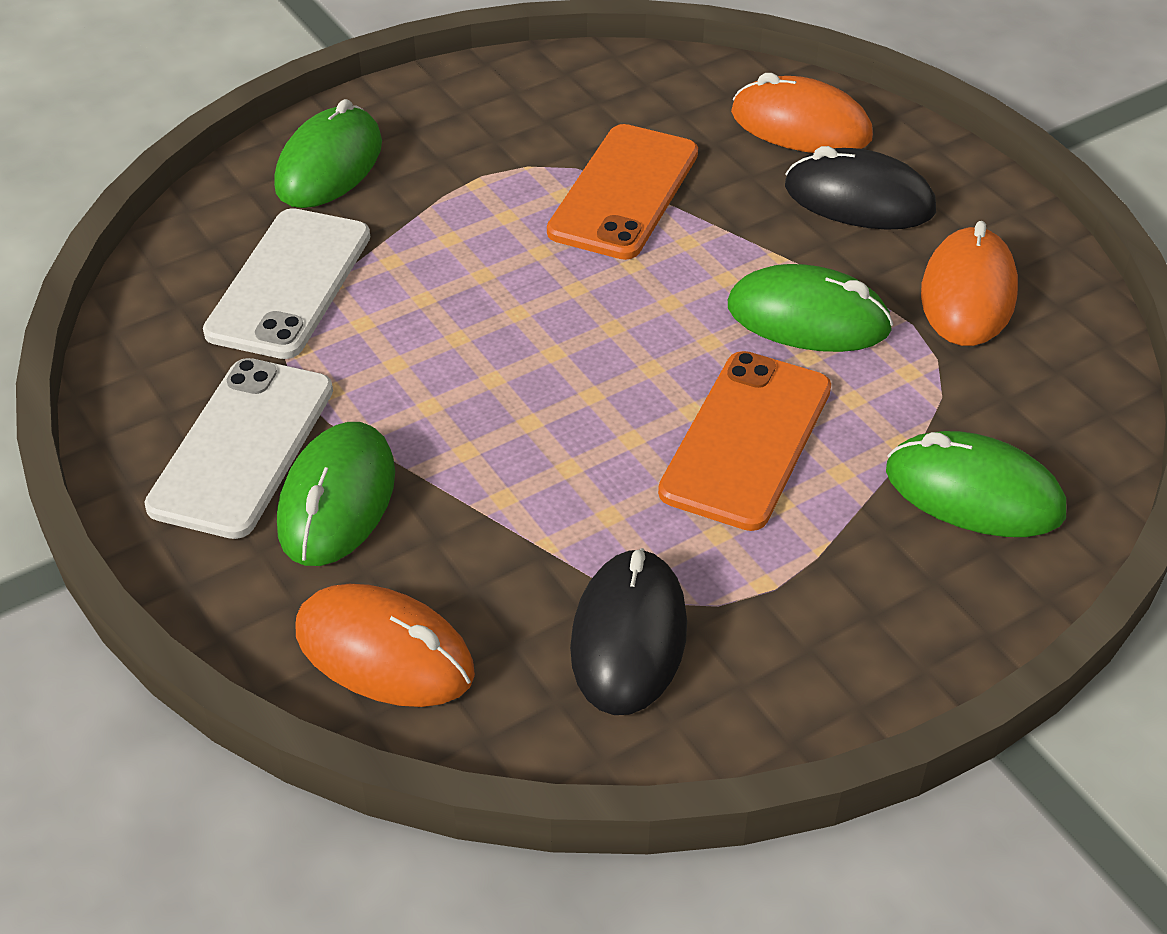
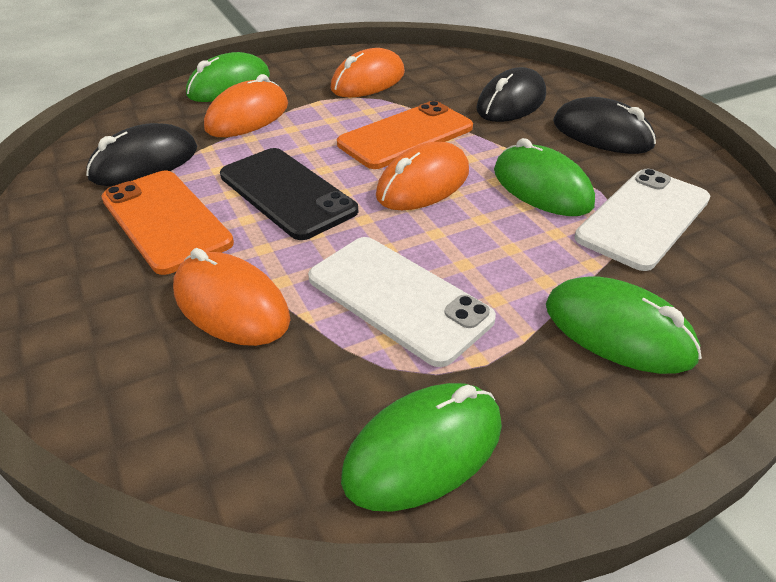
black mouse: 2 -> 3
black phone: 0 -> 1
orange mouse: 3 -> 4

